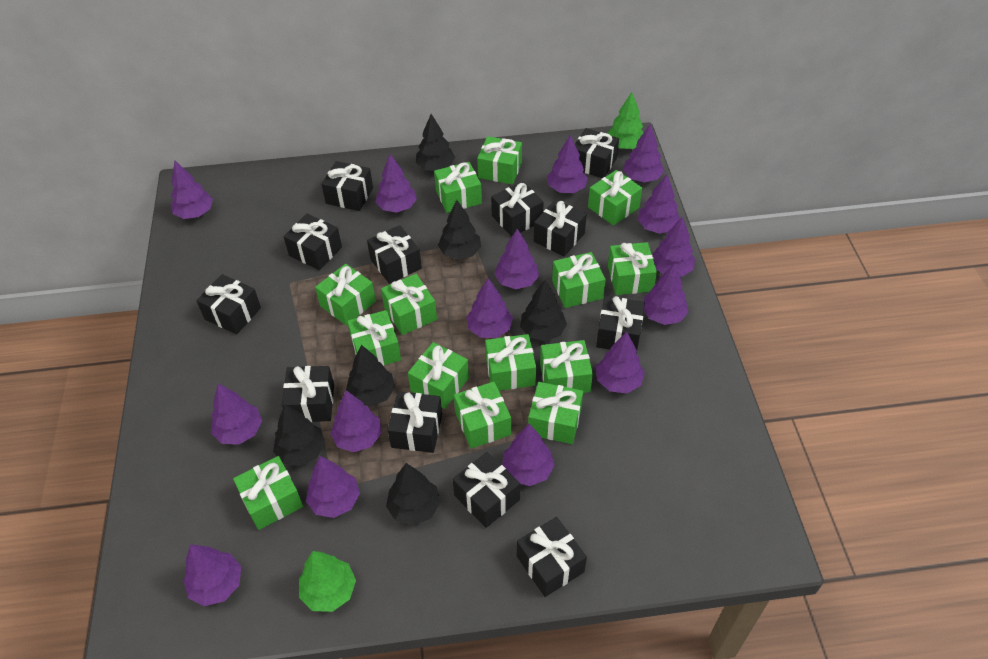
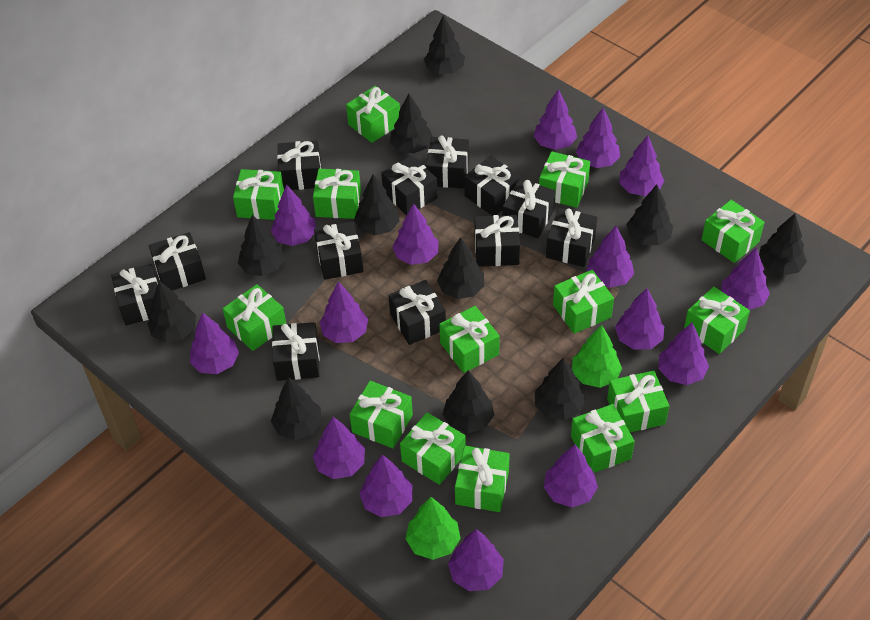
black tree: 6 -> 11

